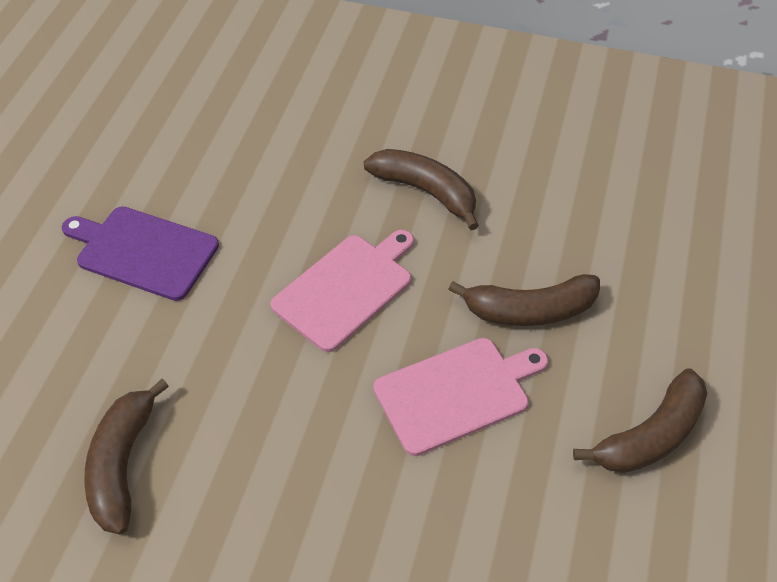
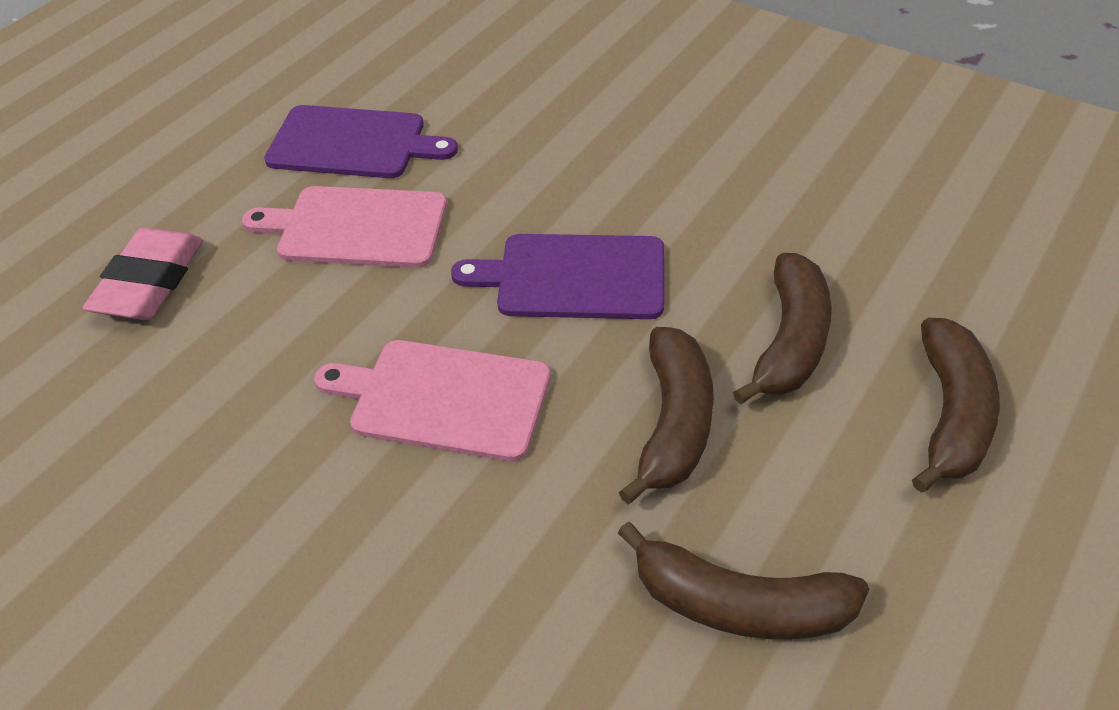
pink eraser: 0 -> 1
purple cutting board: 1 -> 2

